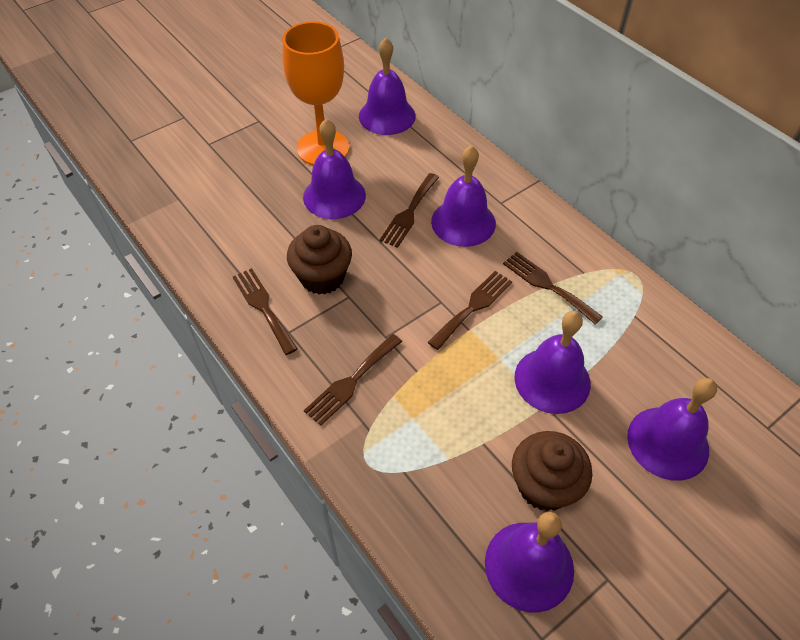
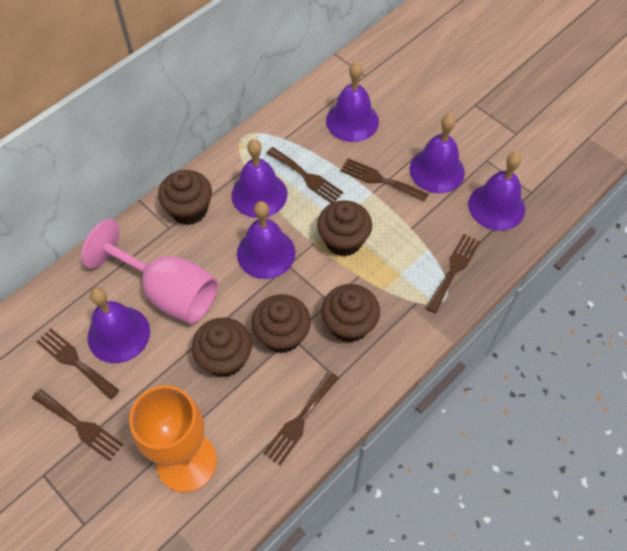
brown cupcake: 2 -> 5
brown fork: 5 -> 6
pink goblet: 0 -> 1

